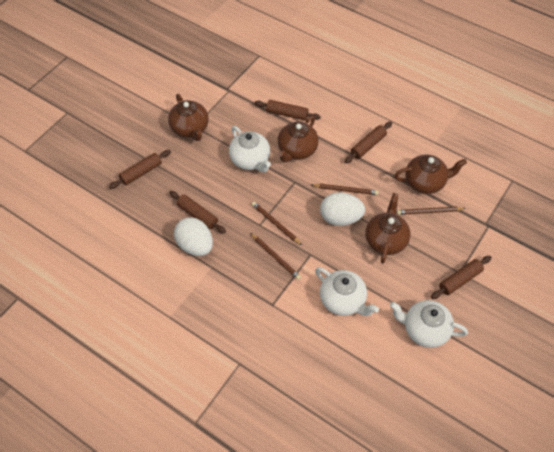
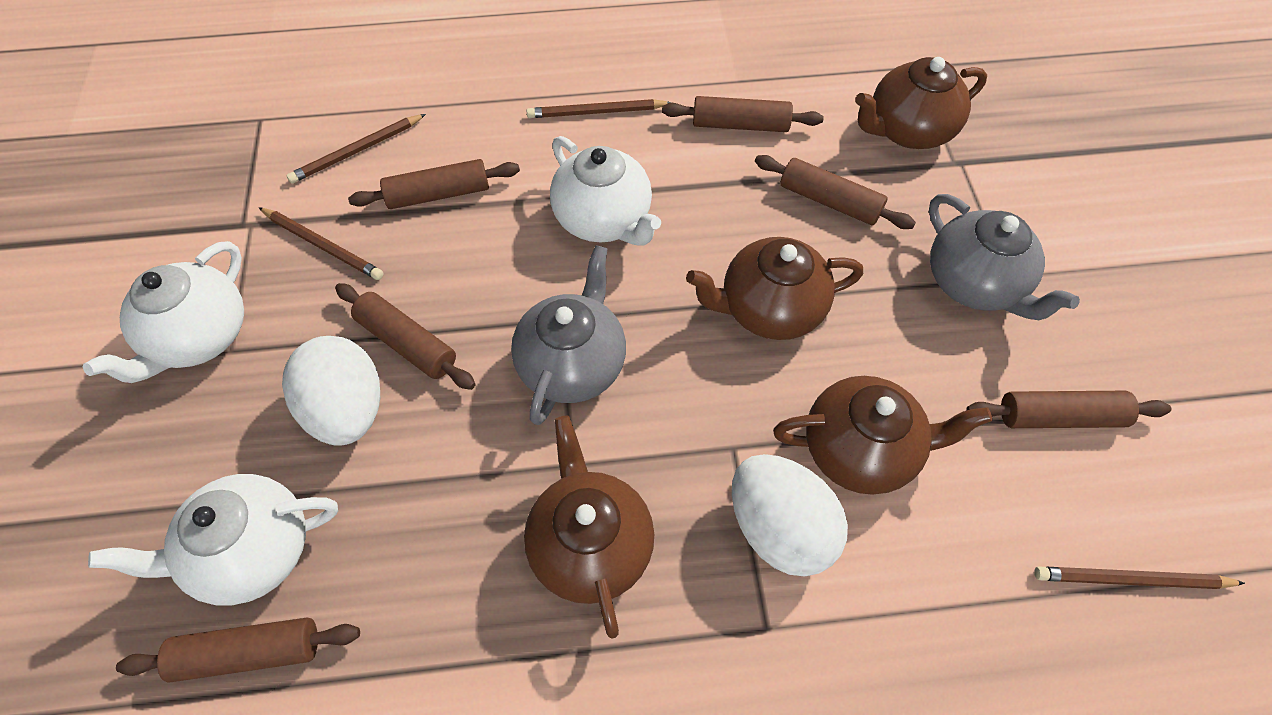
brown rolling pin: 5 -> 6
grey teapot: 0 -> 2

